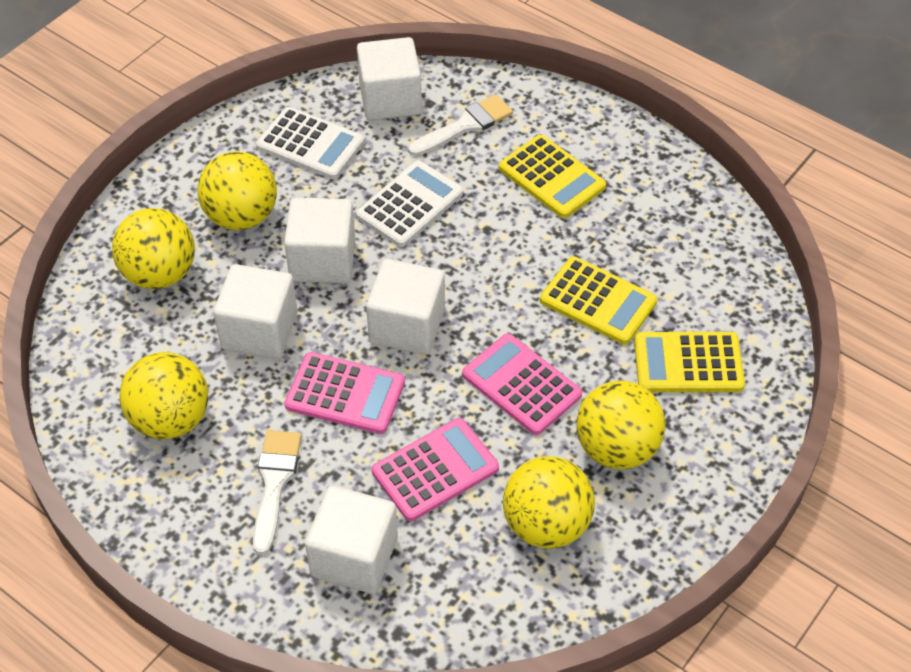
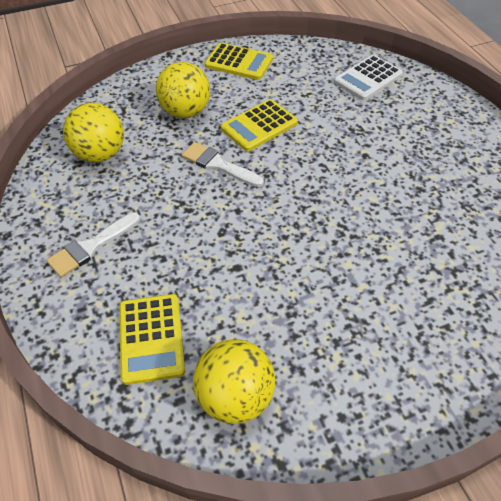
pink calculator: 3 -> 0
white calculator: 2 -> 1
white cube: 5 -> 0
yellow ball: 5 -> 3

